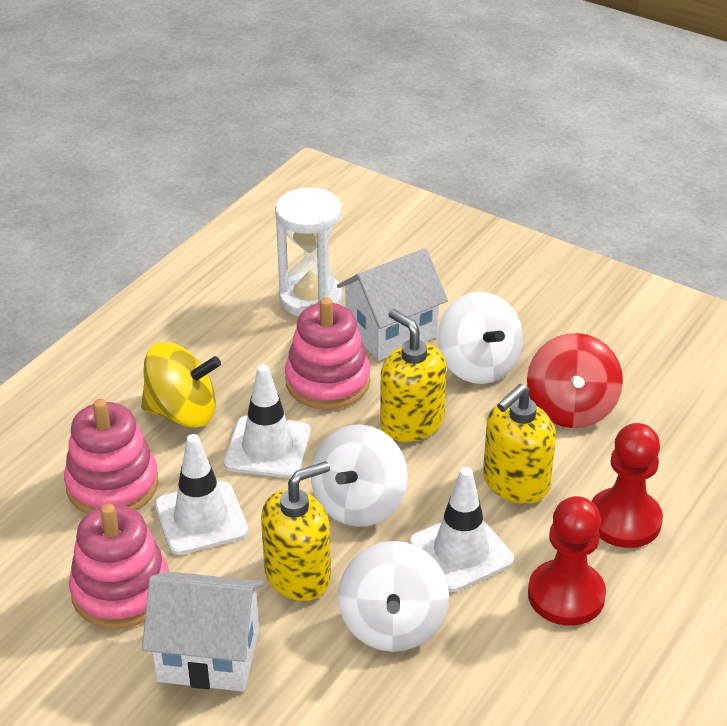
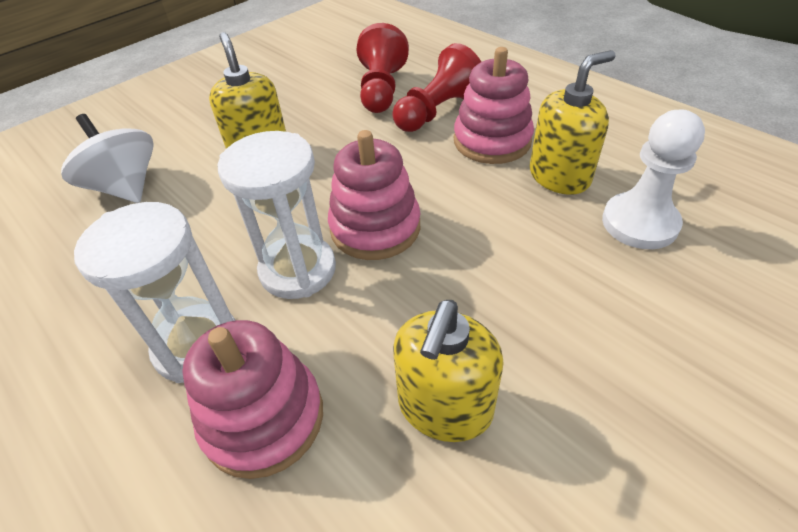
red spinning top: 1 -> 0
white hourglass: 1 -> 2
white house: 2 -> 0
white pawn: 0 -> 1
white spinning top: 3 -> 1
white traffic cone: 3 -> 0
yellow spinning top: 1 -> 0

